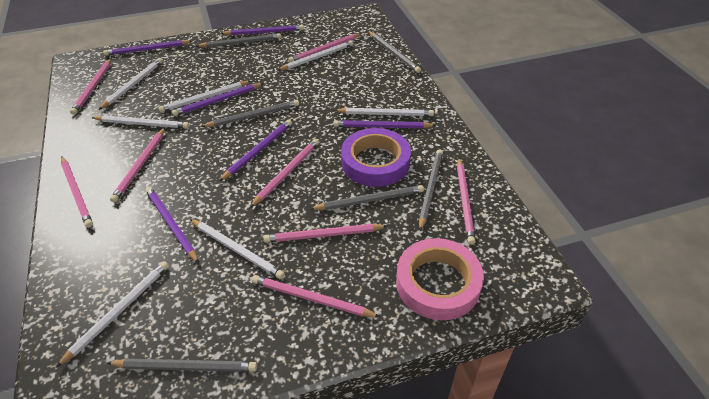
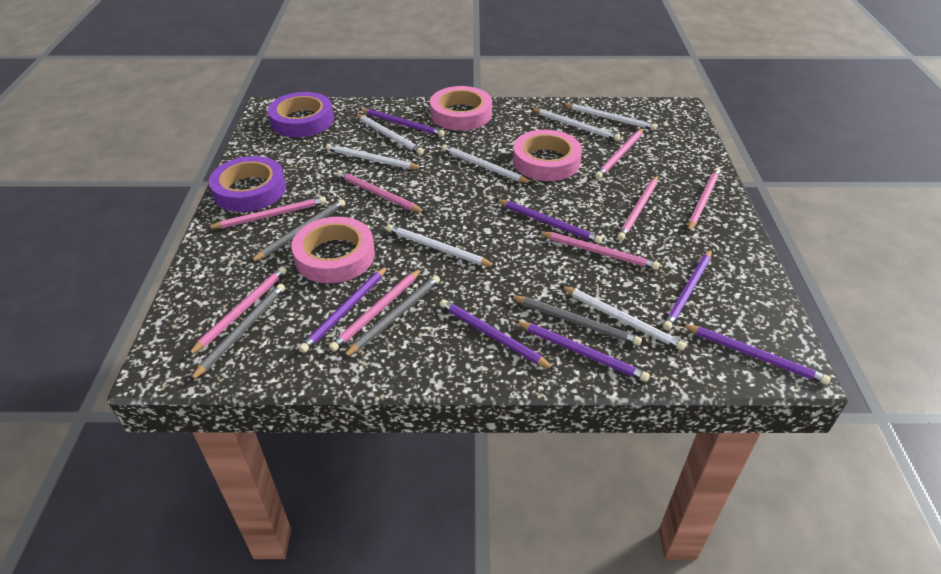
grey pencil: 6 -> 4
pink tape: 1 -> 3
purple pencil: 6 -> 7
purple tape: 1 -> 2

